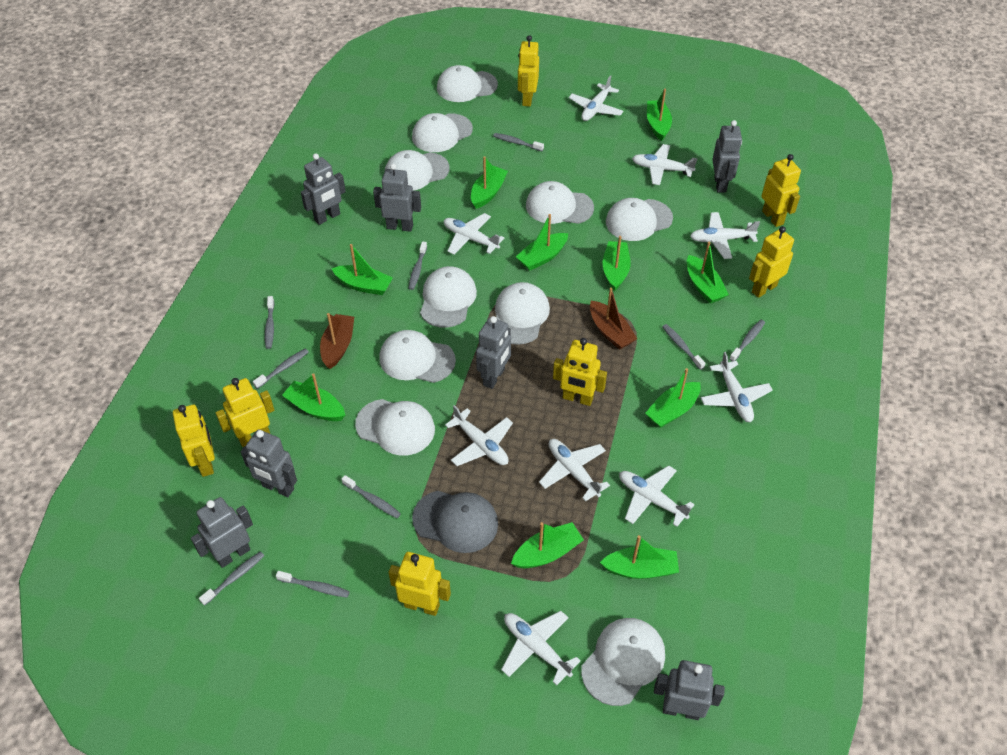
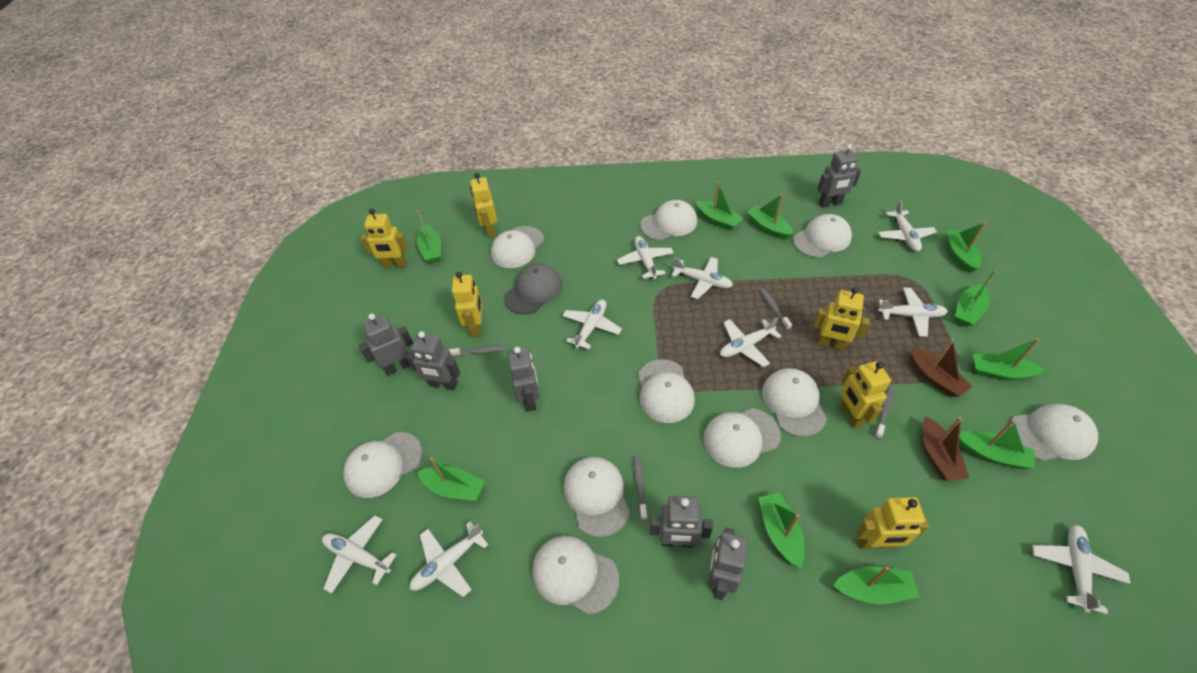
grey robot: 7 -> 6
grey toothbrush: 9 -> 4
yellow robot: 7 -> 6

